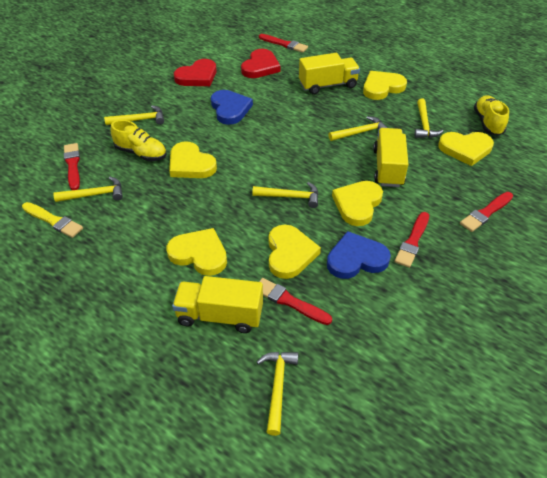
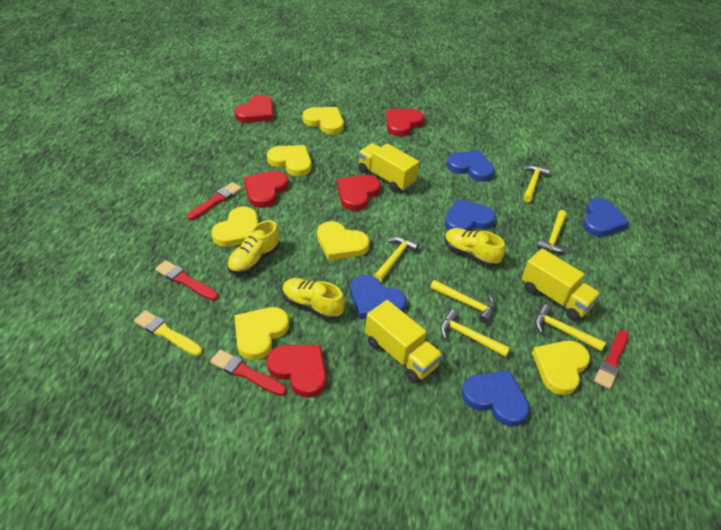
blue heart: 2 -> 5
red brush: 5 -> 4
red heart: 2 -> 5
yellow shoe: 2 -> 3

